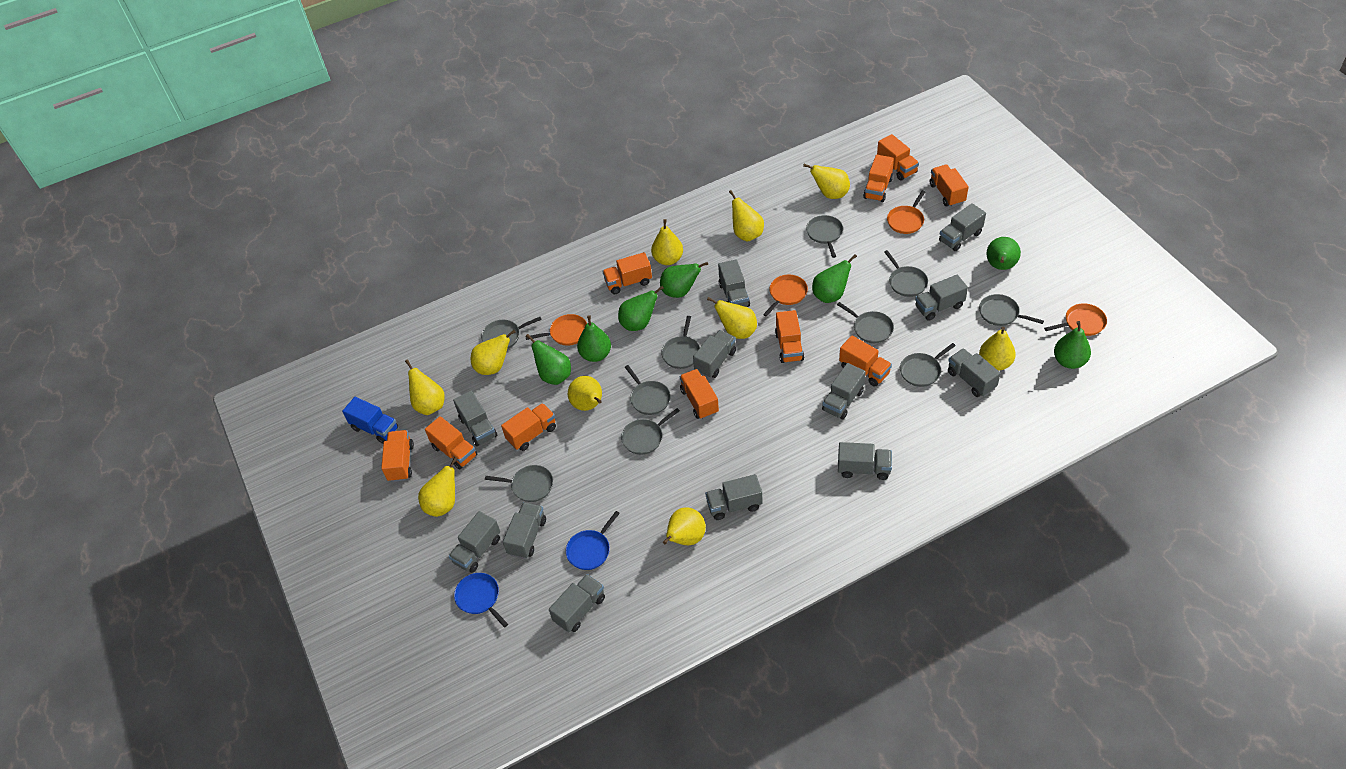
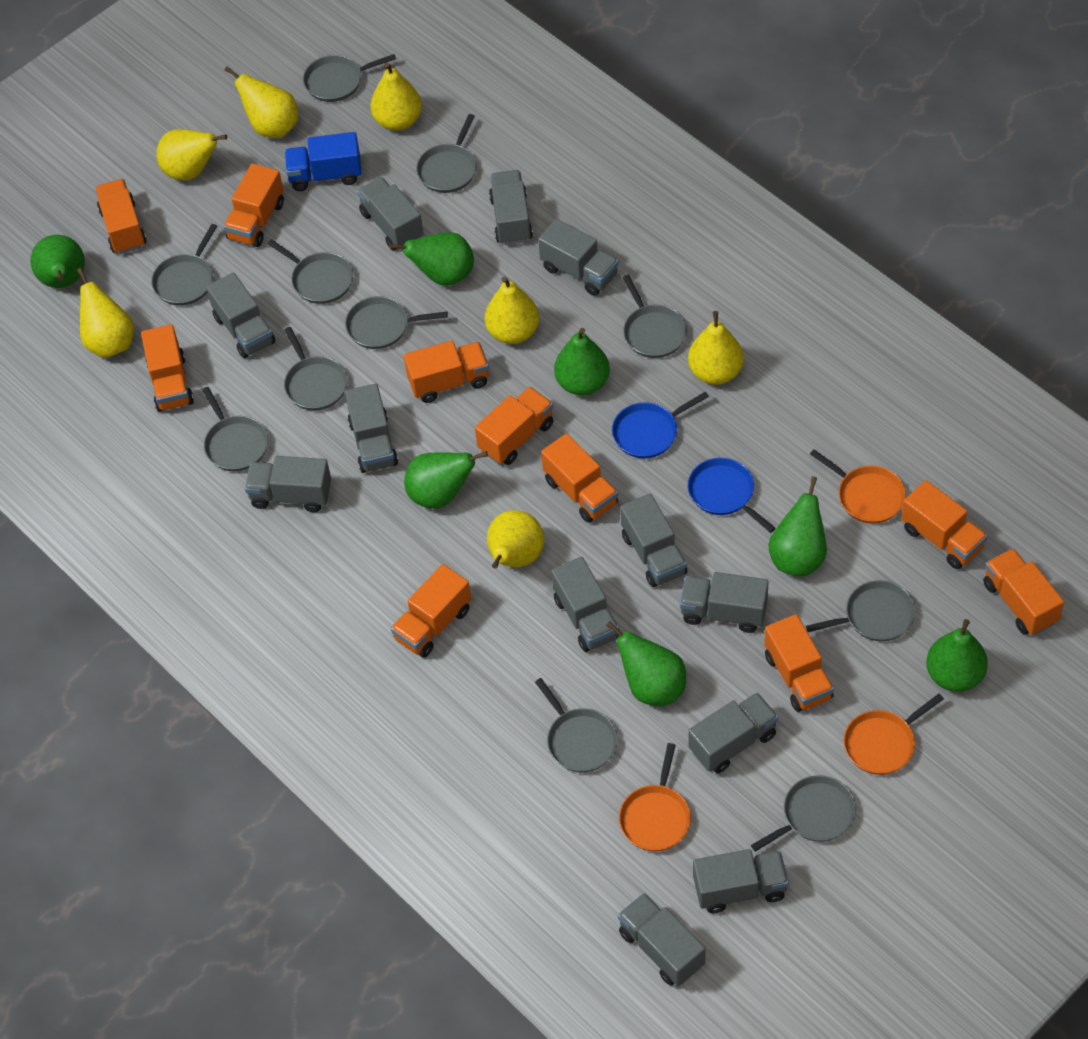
grey pan: 10 -> 11
orange pan: 4 -> 3
yellow pear: 10 -> 7

